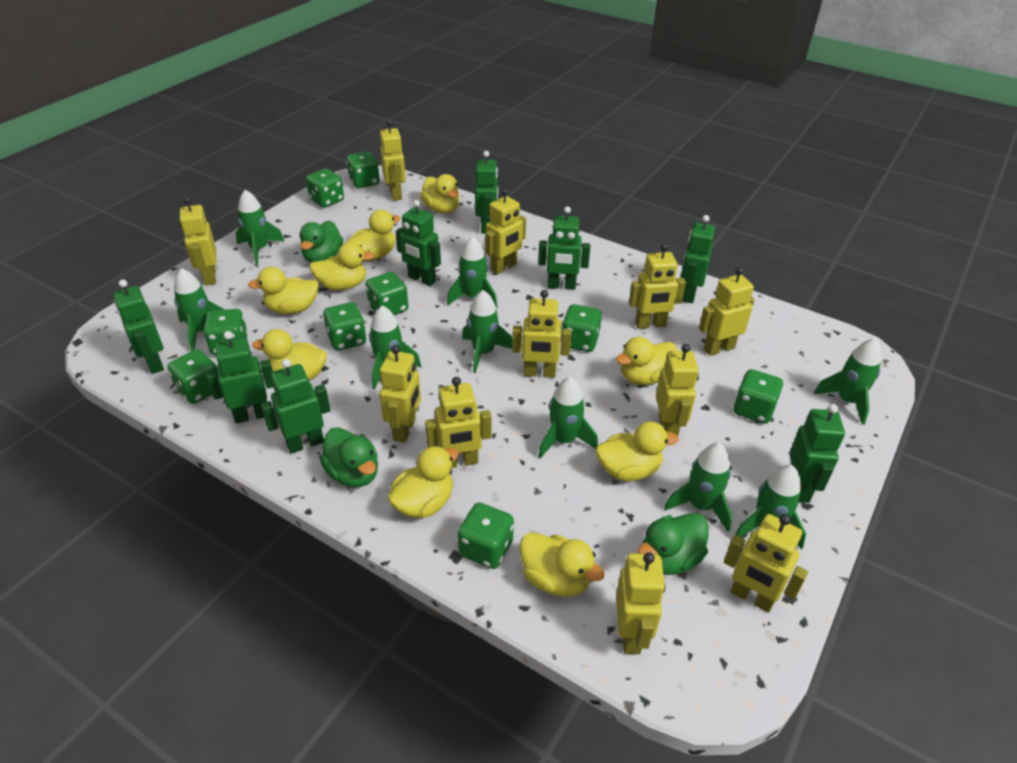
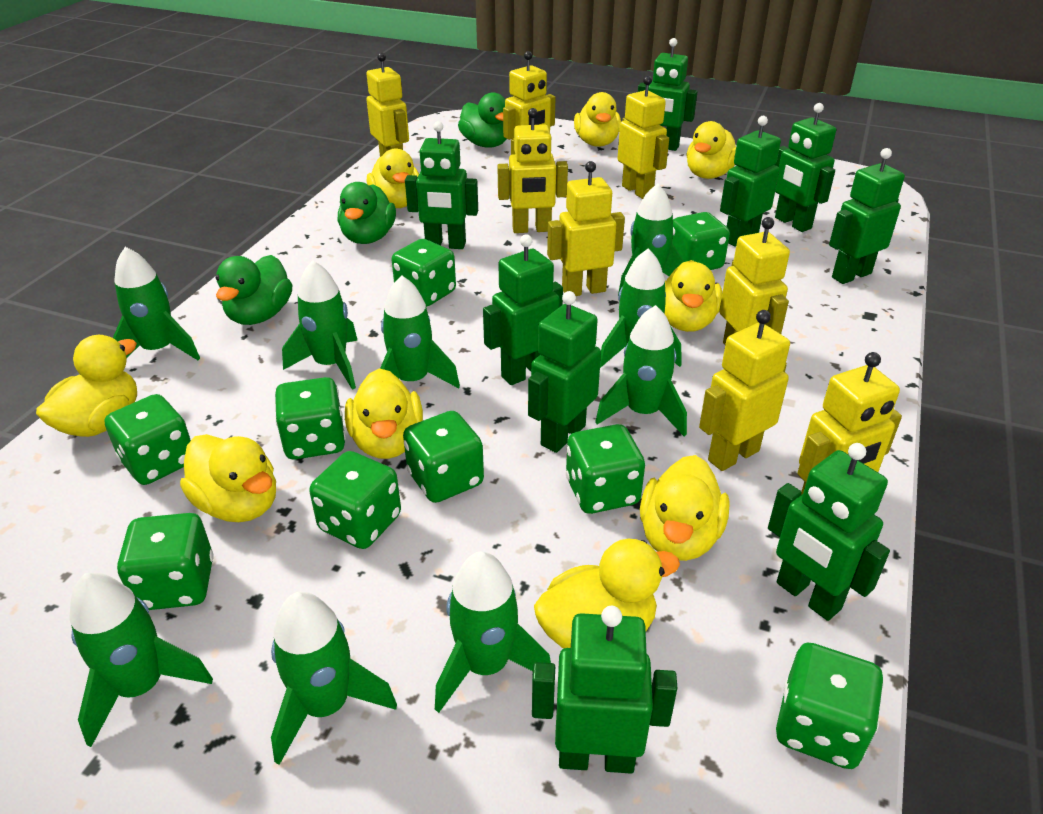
green robot: 8 -> 9
yellow robot: 11 -> 8

